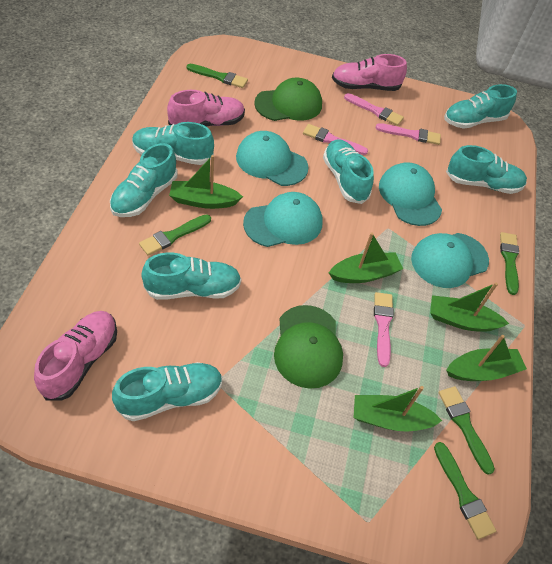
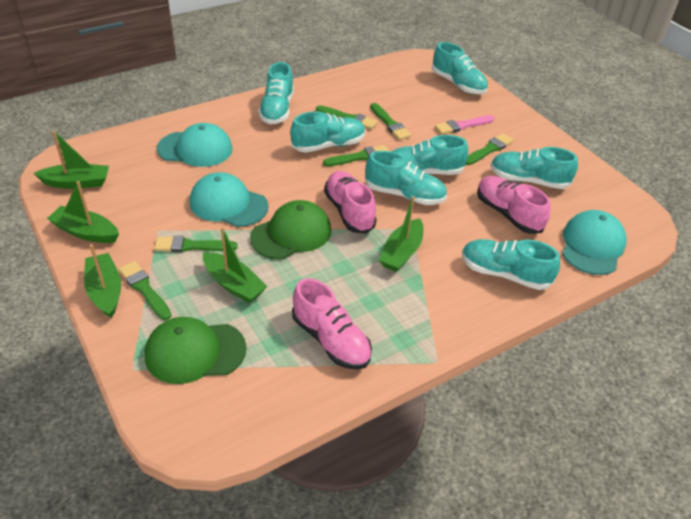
green brush: 5 -> 6
pink brush: 4 -> 1
turquoise cap: 4 -> 3

